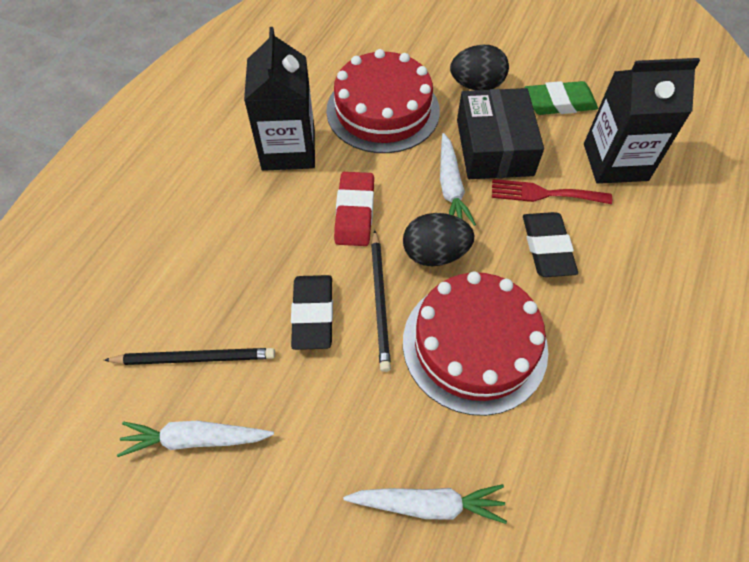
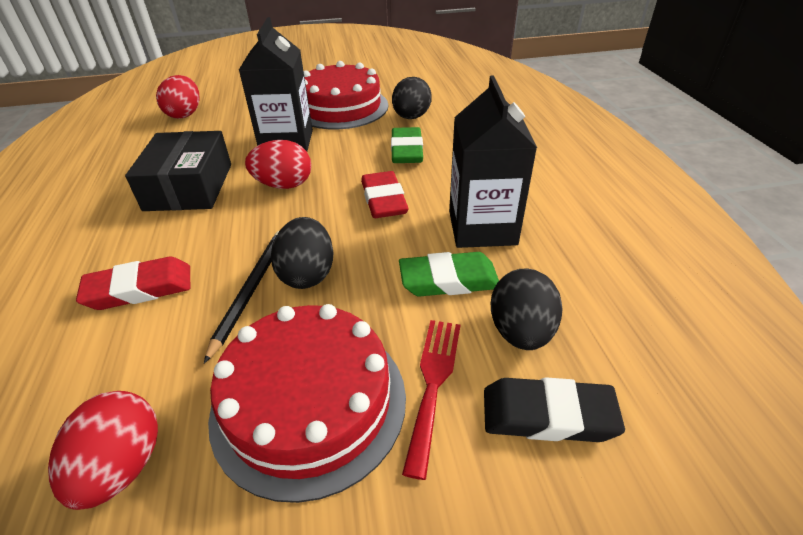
black egg: 2 -> 3
black eraser: 2 -> 1
black pencil: 2 -> 1
green eraser: 1 -> 2
red egg: 0 -> 3
red eraser: 1 -> 2
white carrot: 3 -> 0

